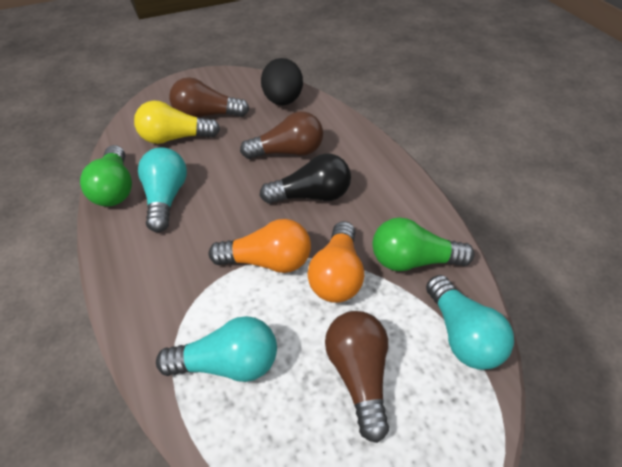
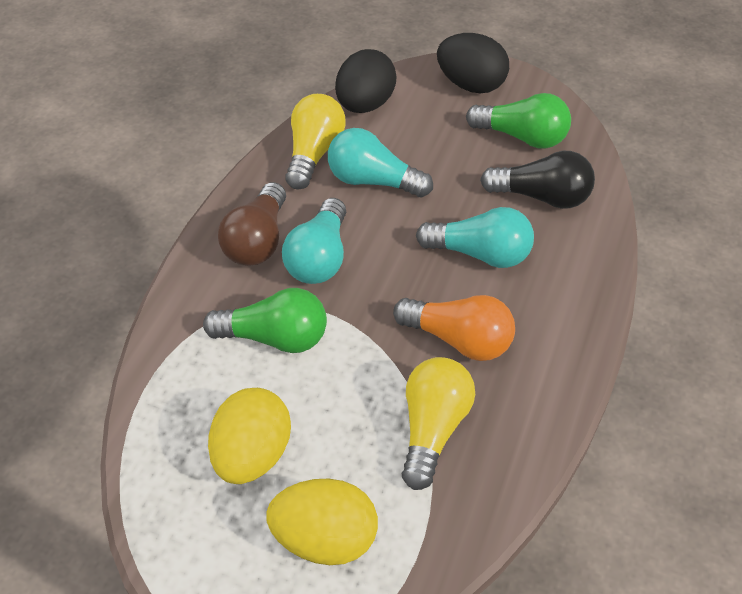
black egg: 1 -> 2
brown light bulb: 3 -> 1
orange light bulb: 2 -> 1
yellow egg: 0 -> 2
yellow light bulb: 1 -> 2

